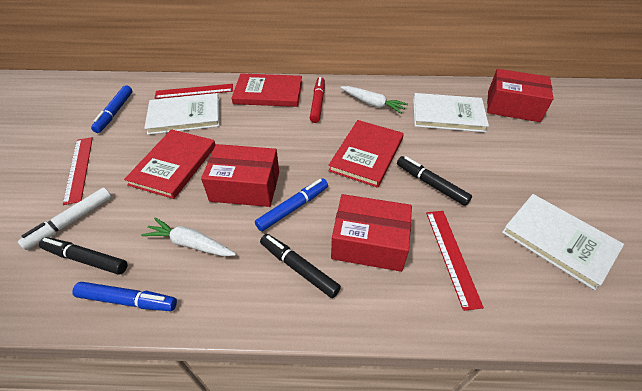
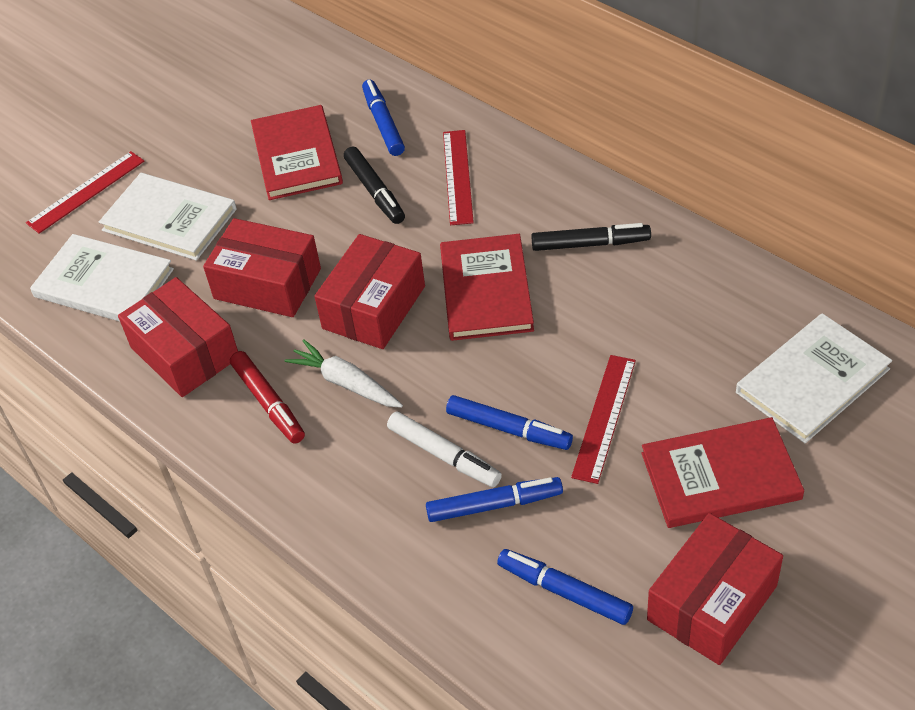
black marker: 3 -> 2
blue marker: 3 -> 4
red box: 3 -> 4
white carrot: 2 -> 1

